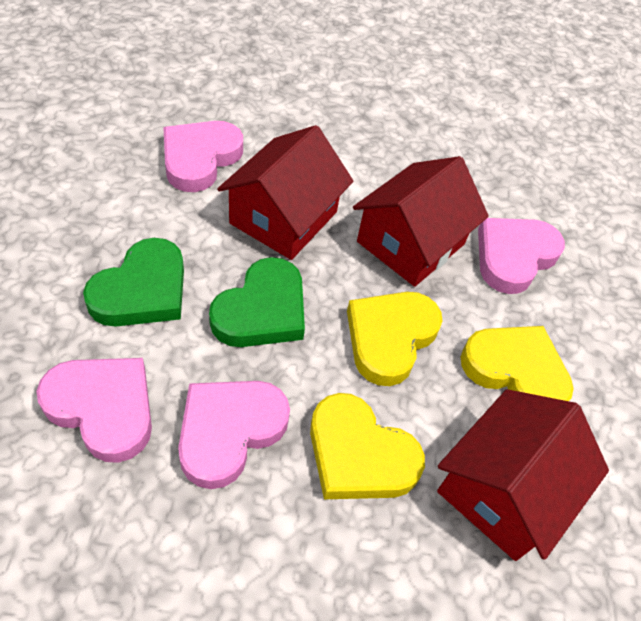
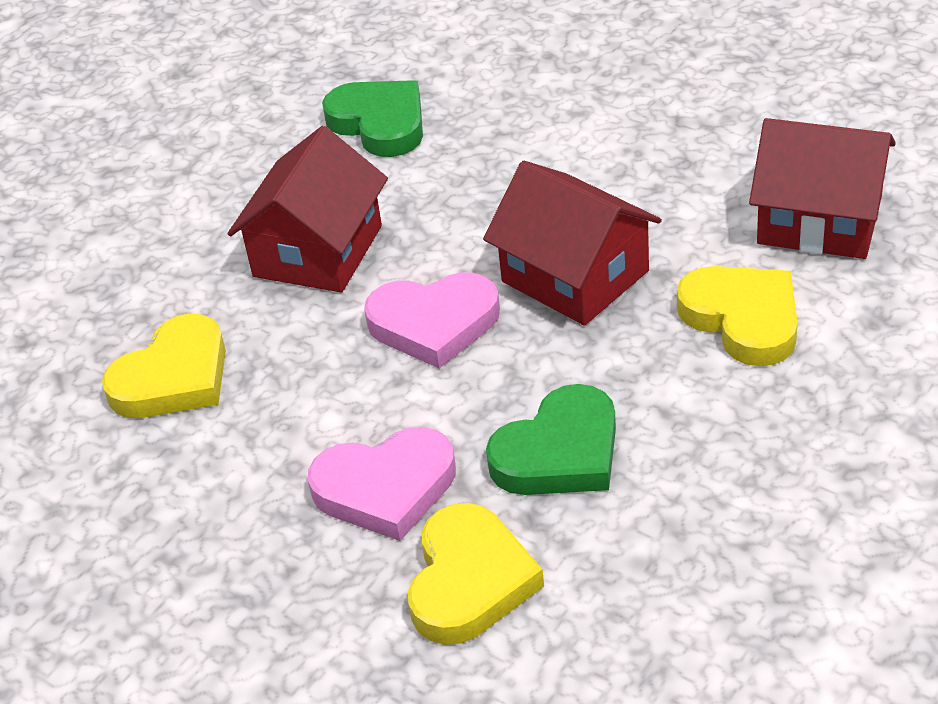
pink heart: 4 -> 2

